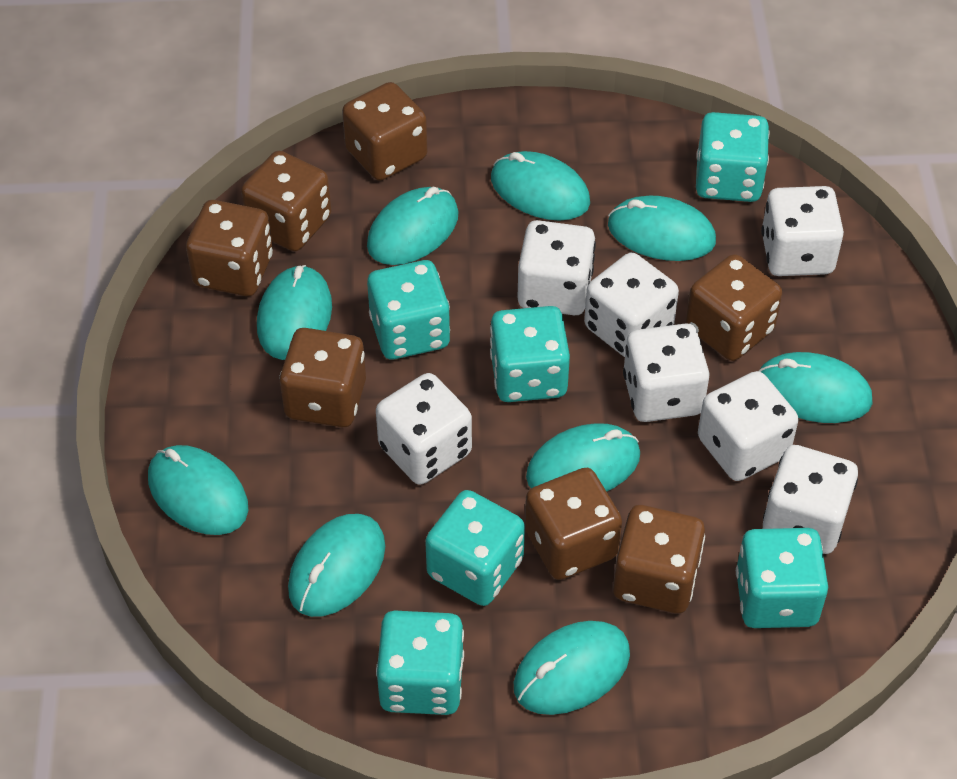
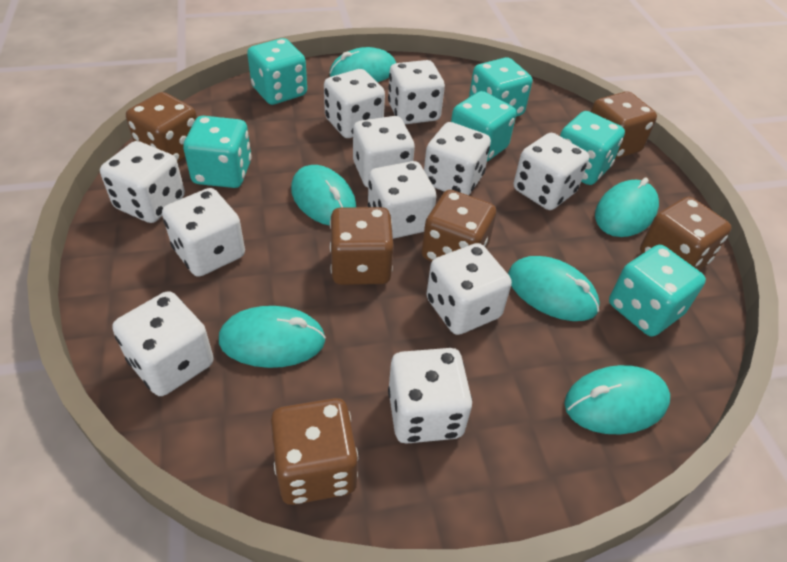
brown dice: 7 -> 6
turquoise mouse: 9 -> 6
white dice: 7 -> 11

